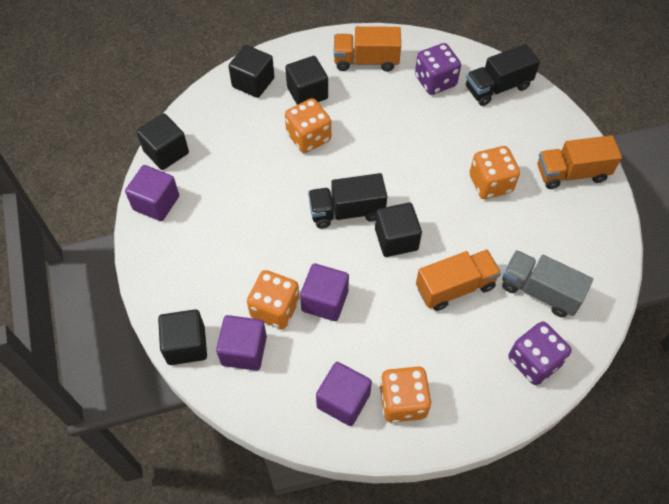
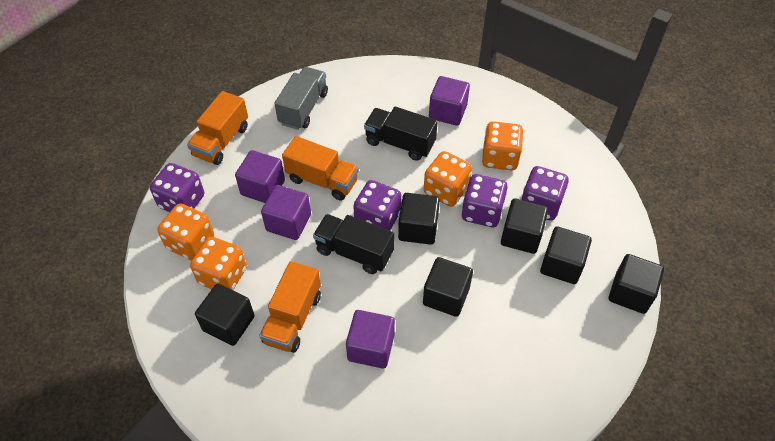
black cube: 5 -> 6
purple dice: 2 -> 4

